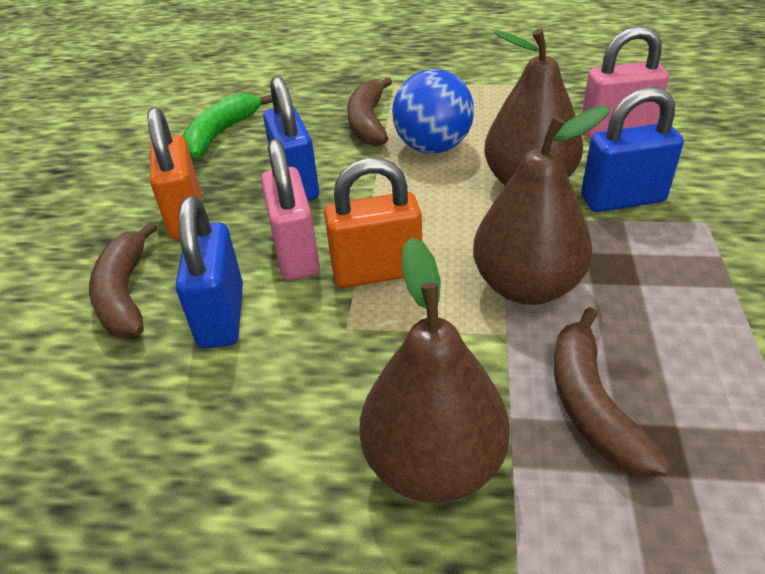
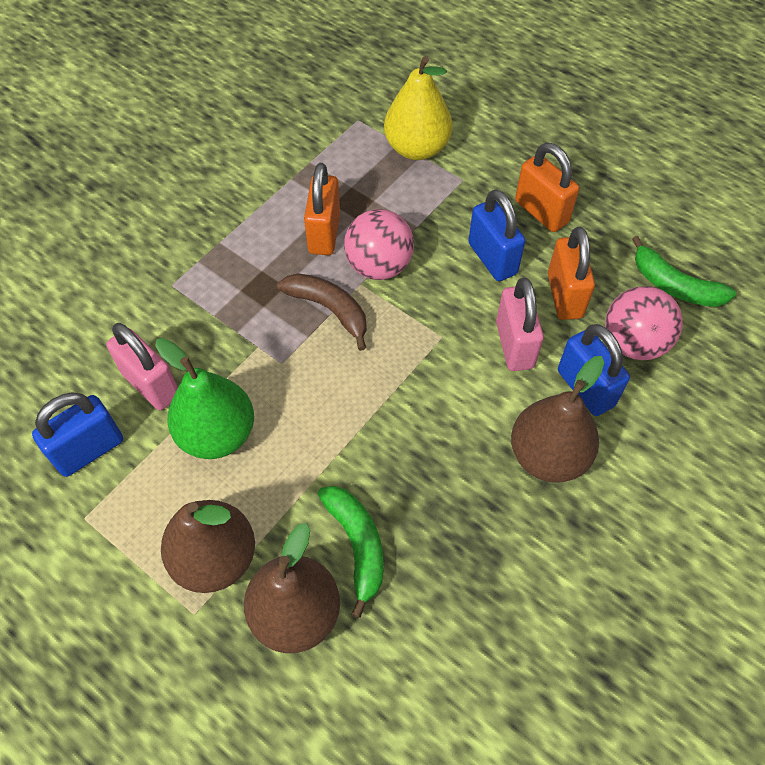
blue ball: 1 -> 0
brown banana: 3 -> 1
green banana: 1 -> 2
green pear: 0 -> 1
orange padlock: 2 -> 3
pink ball: 0 -> 2
yellow pear: 0 -> 1

